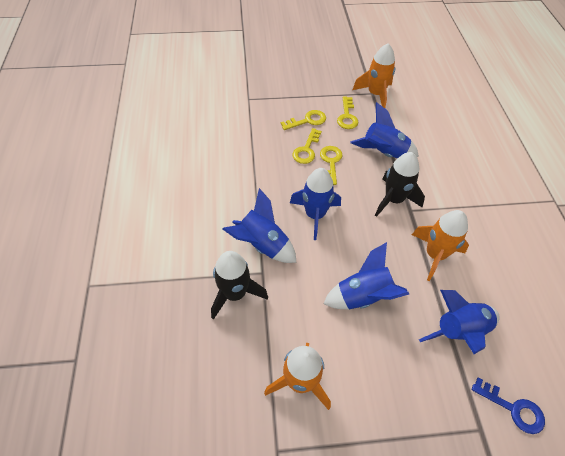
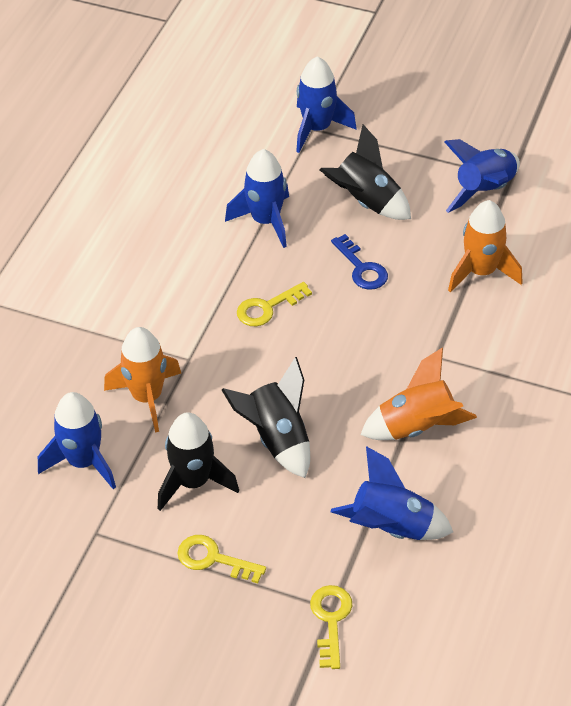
black rocket: 2 -> 3
yellow key: 4 -> 3

